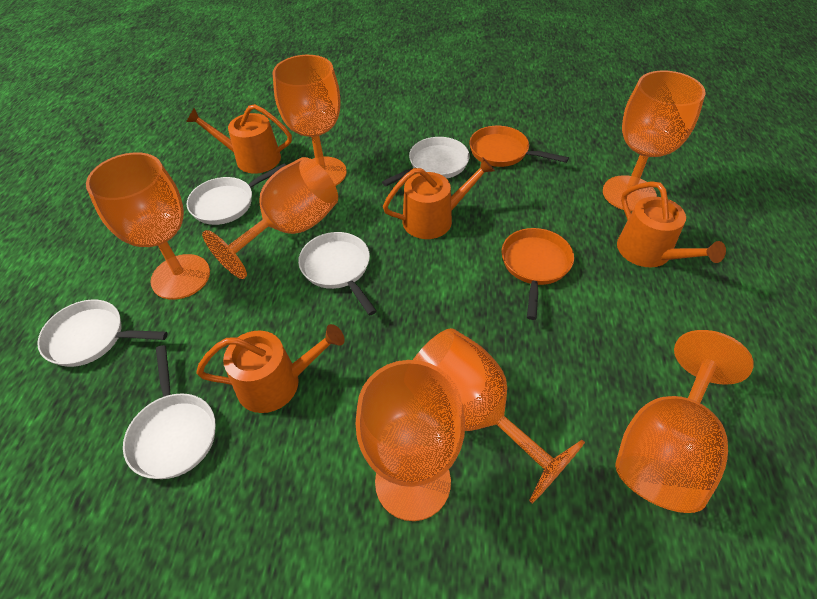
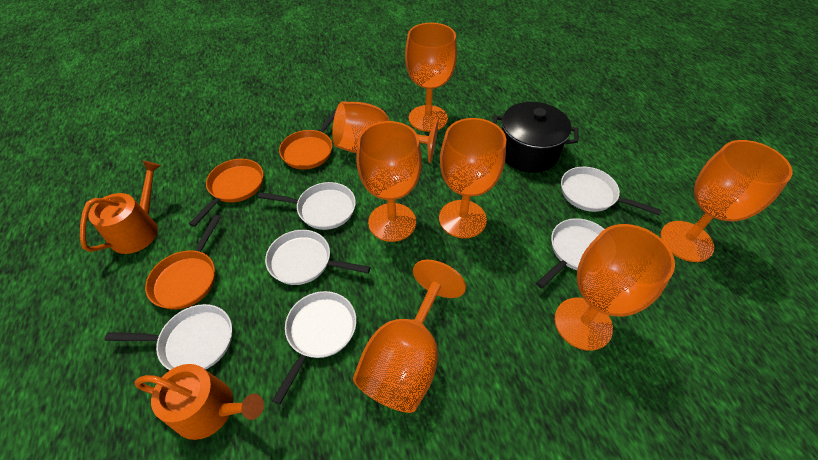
black pot: 0 -> 1
orange pan: 2 -> 3
orange watering can: 4 -> 2
white pan: 5 -> 6

